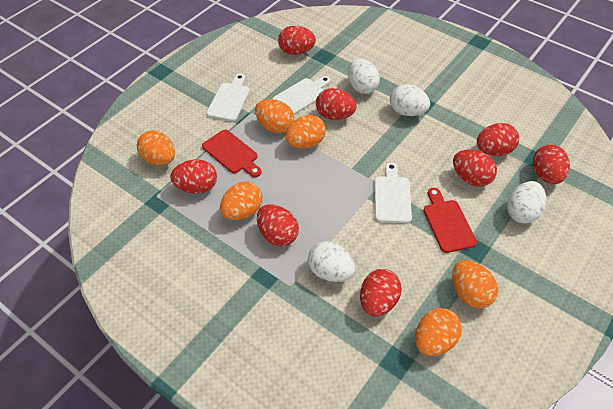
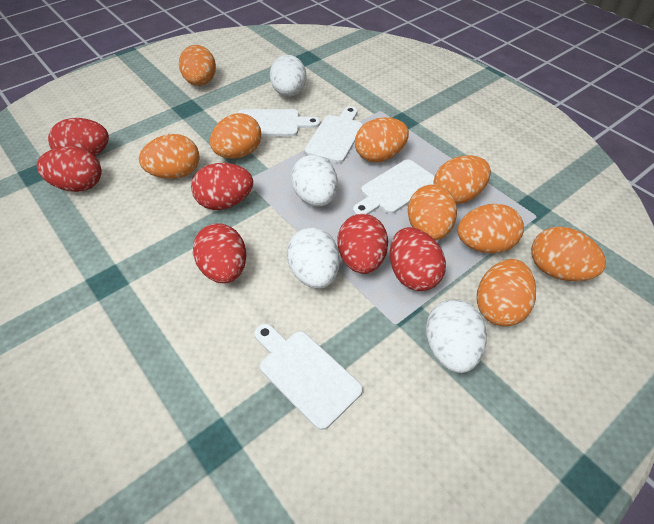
orange egg: 6 -> 9
red cutting board: 2 -> 0
red egg: 8 -> 6
white cutting board: 3 -> 4

